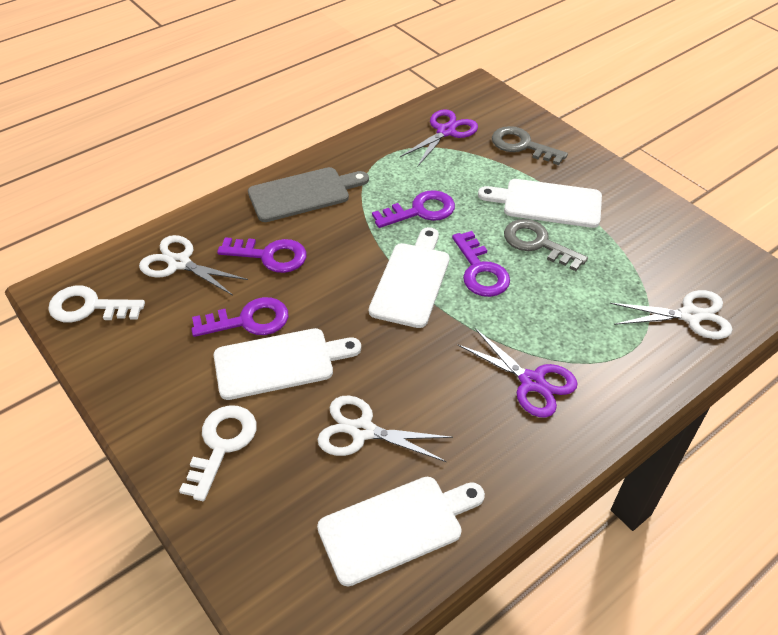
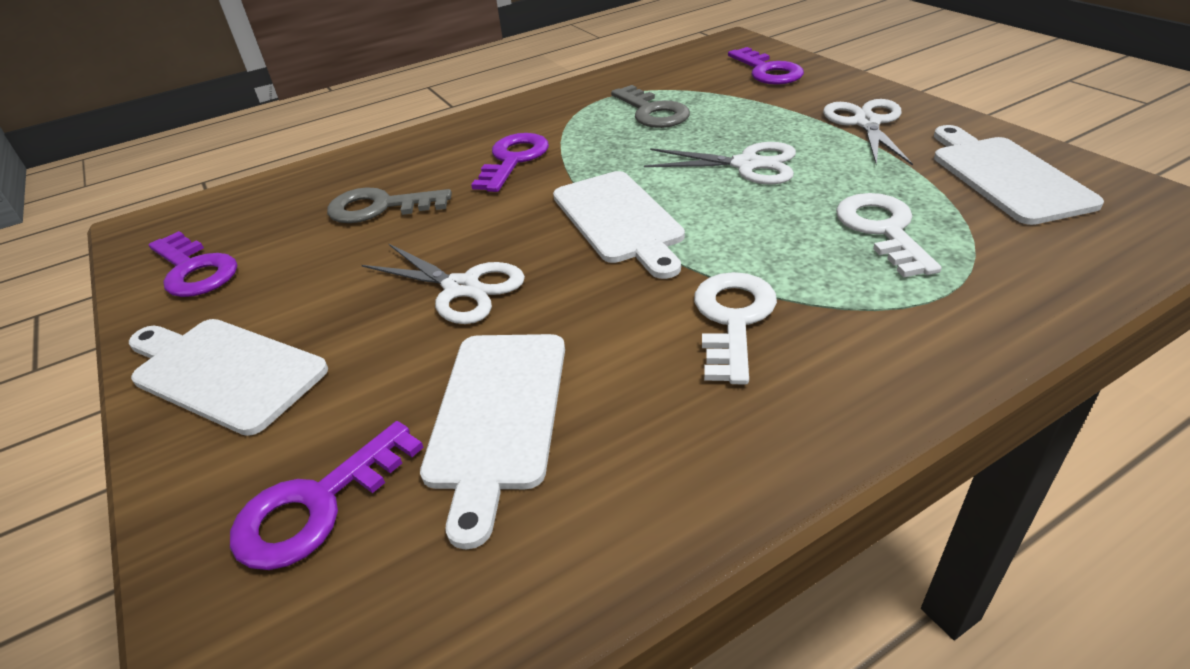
grey cutting board: 1 -> 0
purple scissors: 2 -> 0

